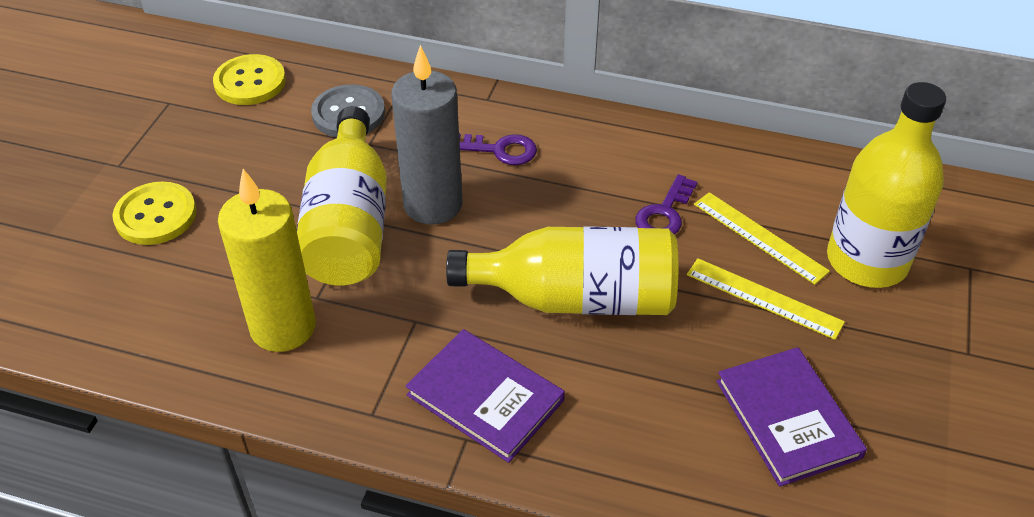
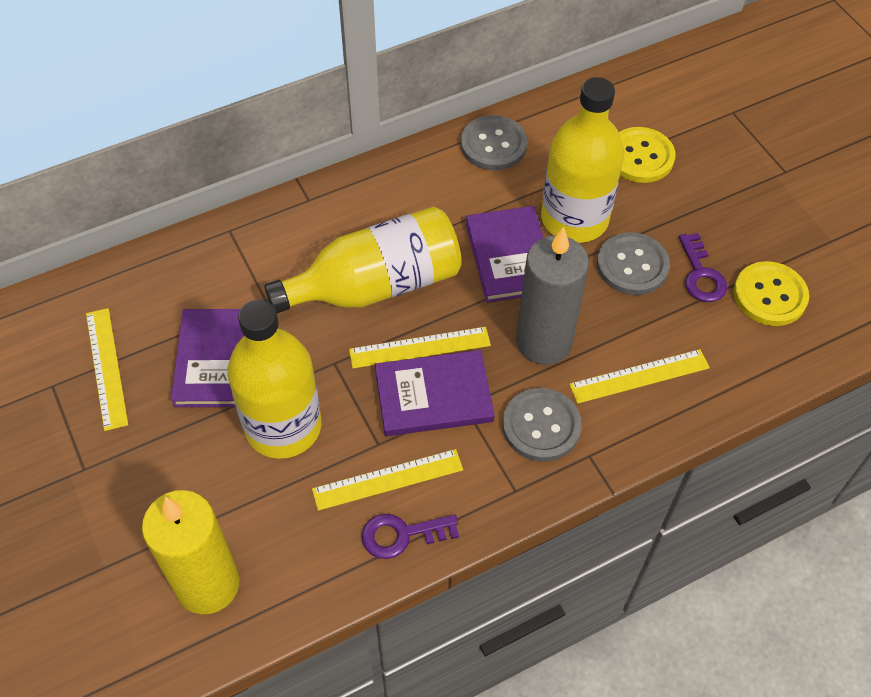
grey button: 1 -> 3
purple book: 2 -> 3
yellow ruler: 2 -> 4

